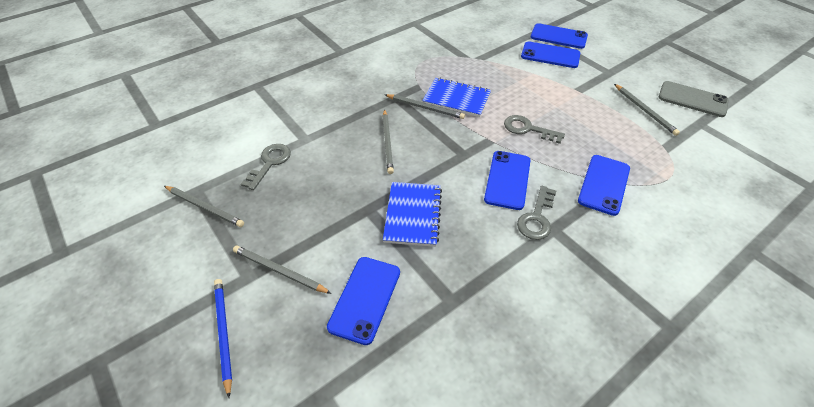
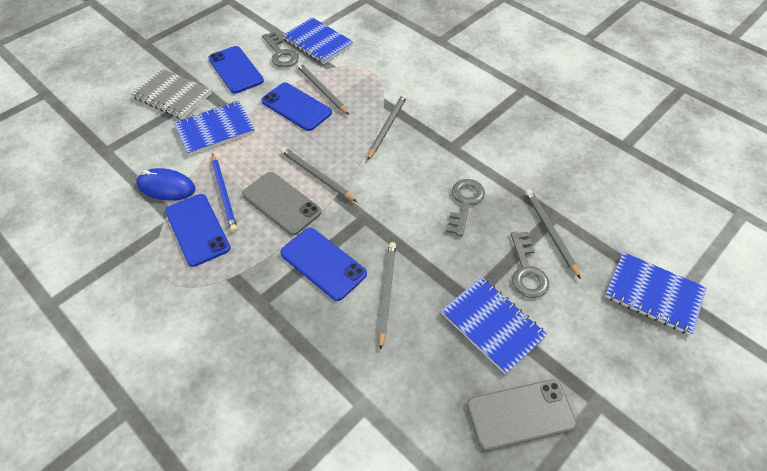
blue mouse: 0 -> 1
blue notebook: 2 -> 4
blue phone: 5 -> 4
grey notebook: 0 -> 1
grey phone: 1 -> 2

